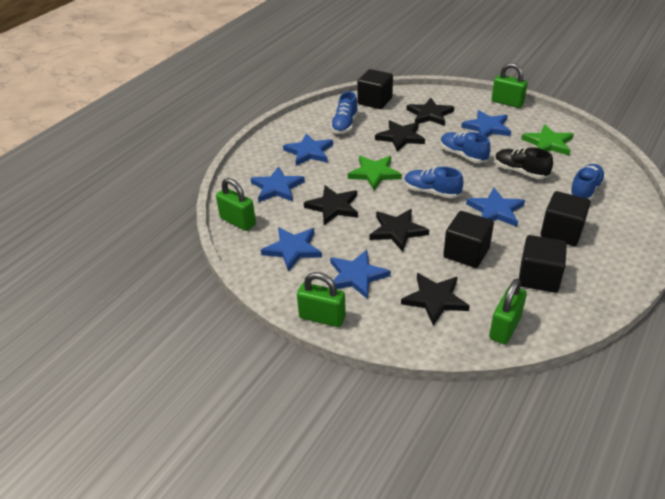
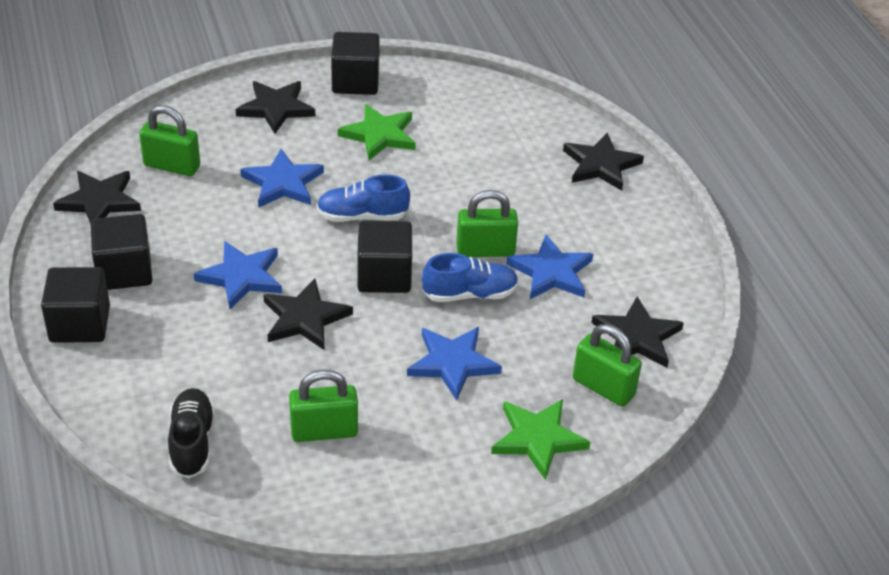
blue shoe: 4 -> 2
blue star: 6 -> 4

